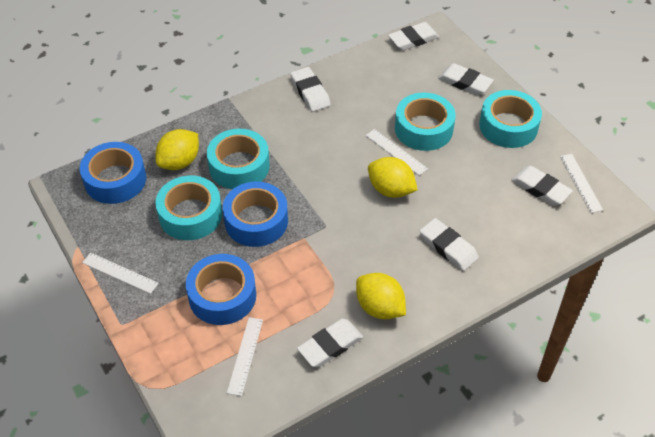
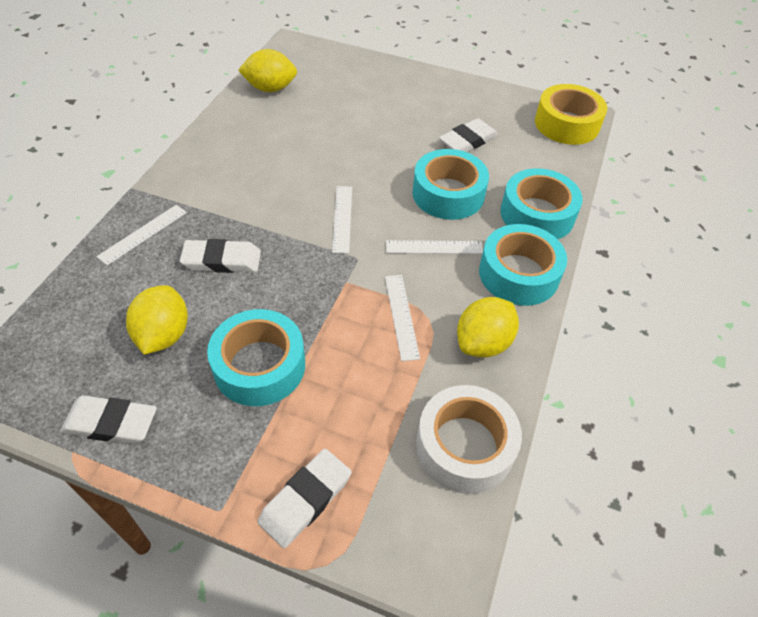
blue tape: 3 -> 0
white eraser: 6 -> 4
white tape: 0 -> 1
yellow tape: 0 -> 1

